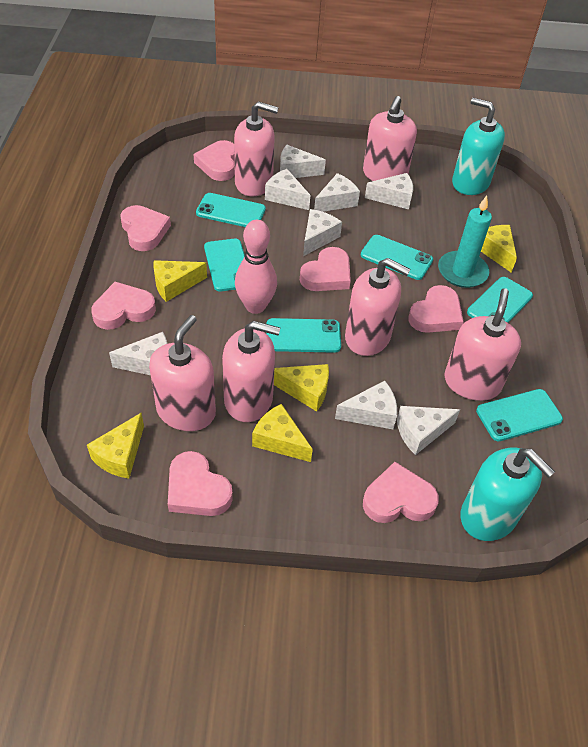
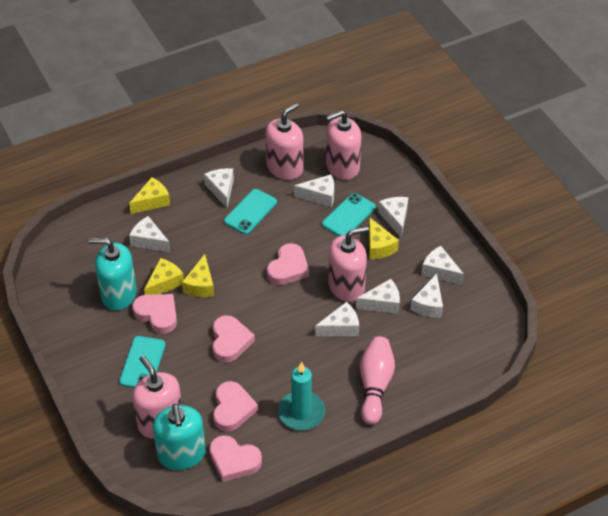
pink heart: 7 -> 5
pink soap dispenser: 6 -> 4
turquoise phone: 6 -> 3
yellow cheese: 5 -> 4

